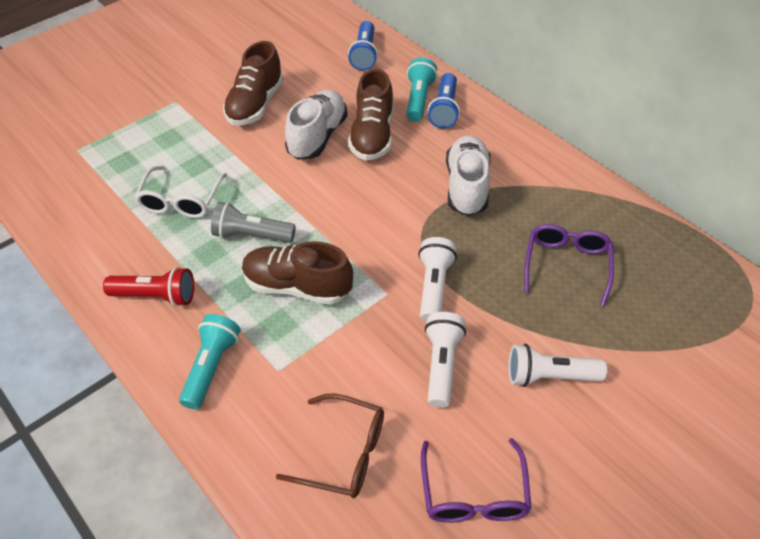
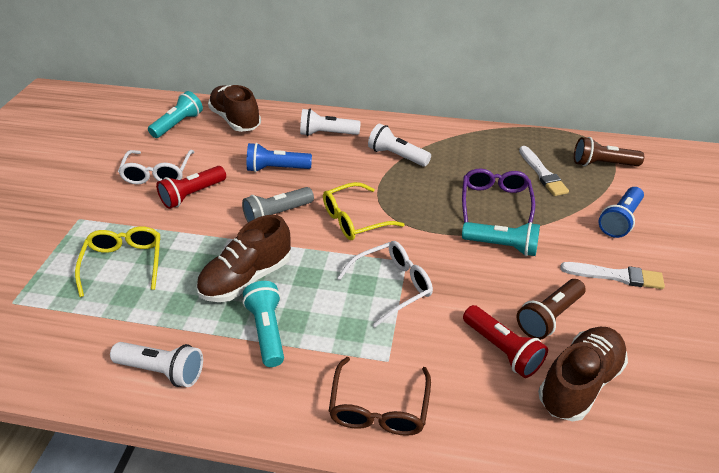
brown flashlight: 0 -> 2
purple glasses: 2 -> 1
red flashlight: 1 -> 2
turquoise flashlight: 2 -> 3
white brush: 0 -> 2
white glasses: 1 -> 2
white shoe: 2 -> 0
yellow glasses: 0 -> 2

